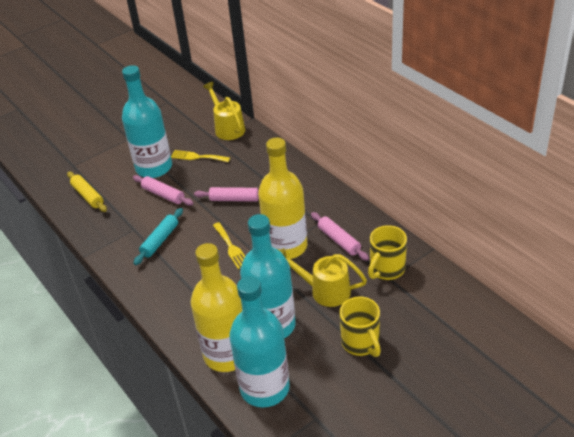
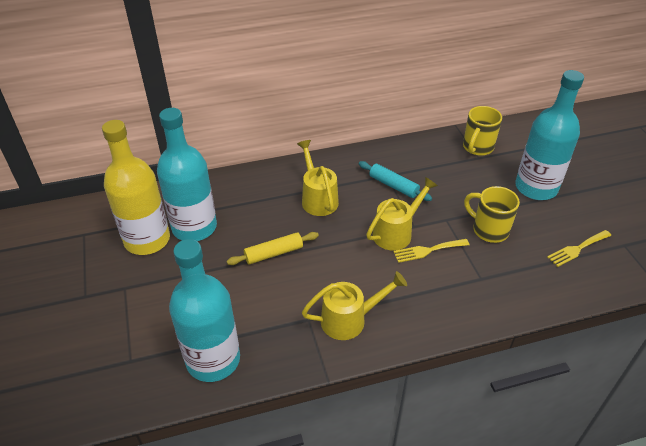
pink rolling pin: 3 -> 0
yellow bottle: 2 -> 1
yellow watering can: 2 -> 3

